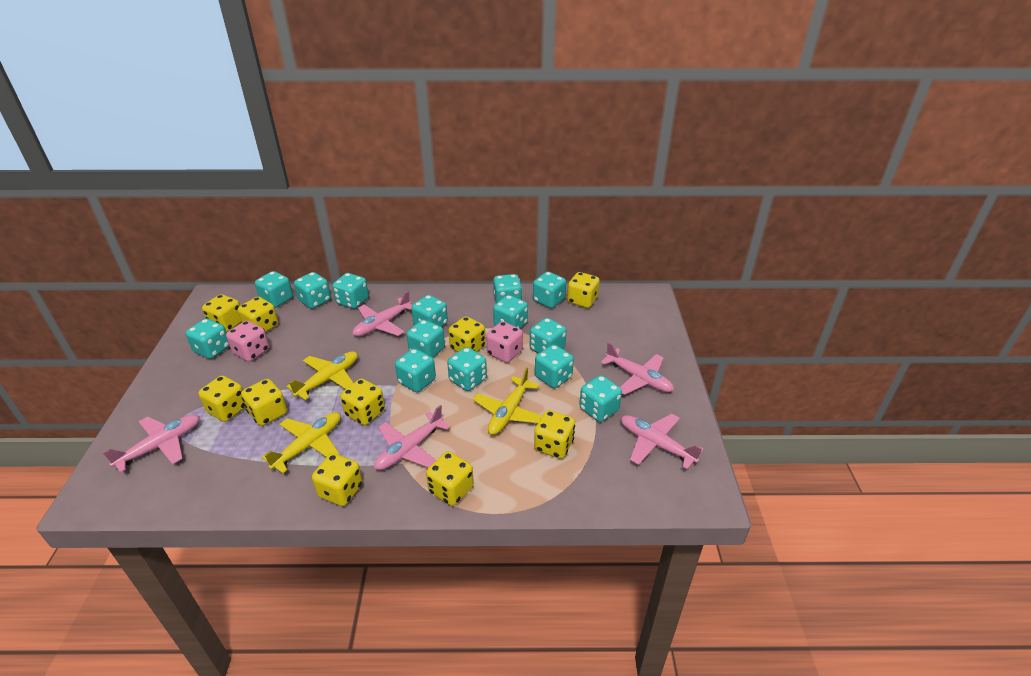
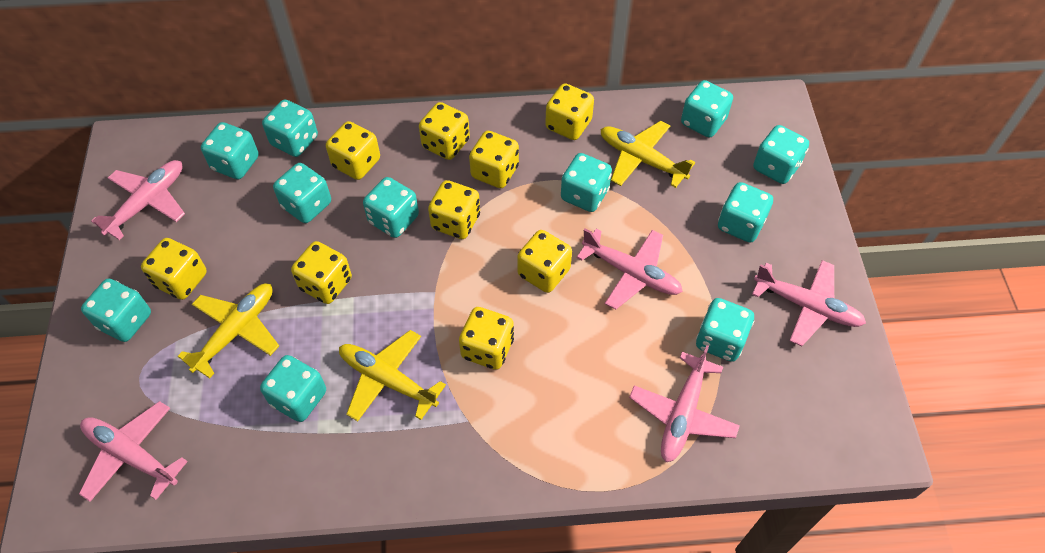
pink dice: 2 -> 0
turquoise dice: 14 -> 11
yellow dice: 10 -> 9

